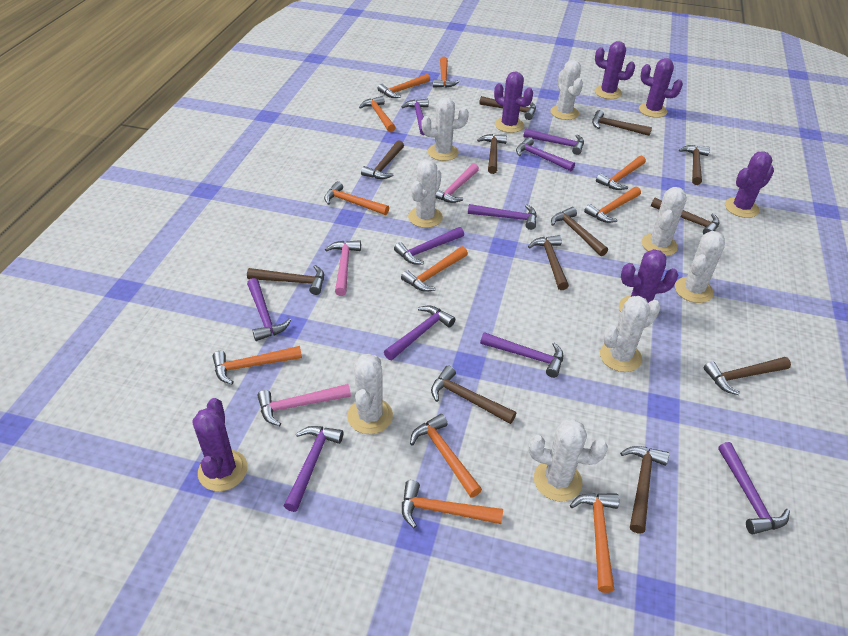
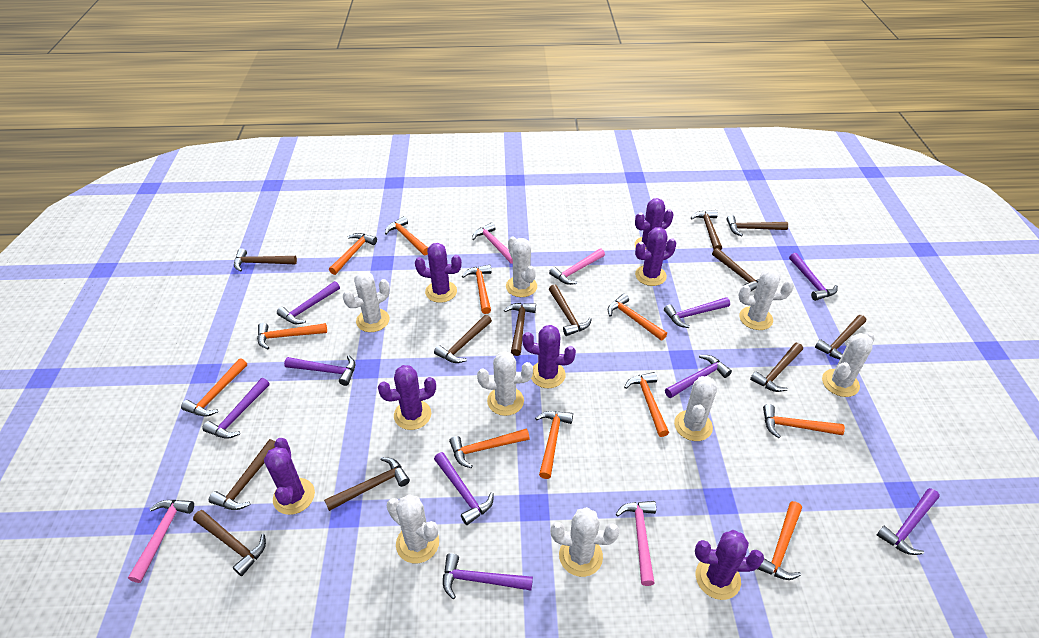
pink hammer: 3 -> 4
purple cactus: 6 -> 7
purple hammer: 10 -> 9

